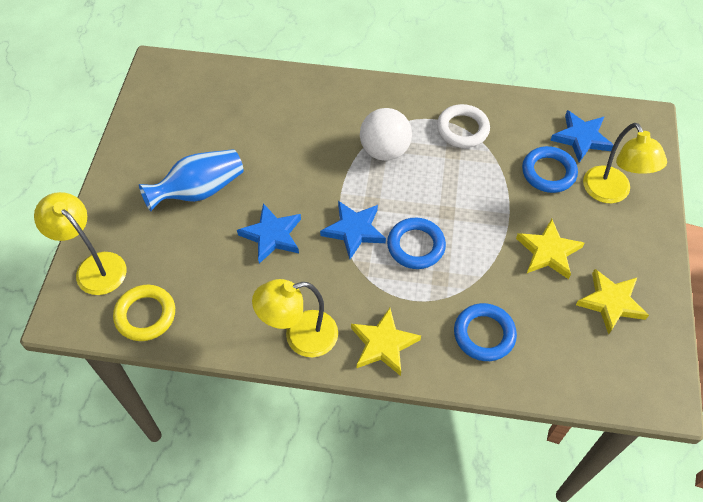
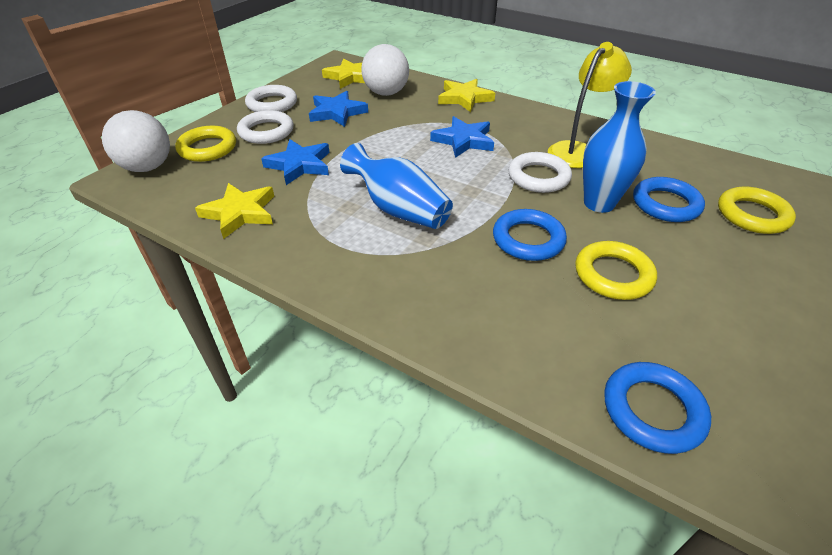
blue vase: 1 -> 2
white ball: 1 -> 2
white ring: 1 -> 3
yellow lamp: 3 -> 1
yellow ring: 1 -> 3

